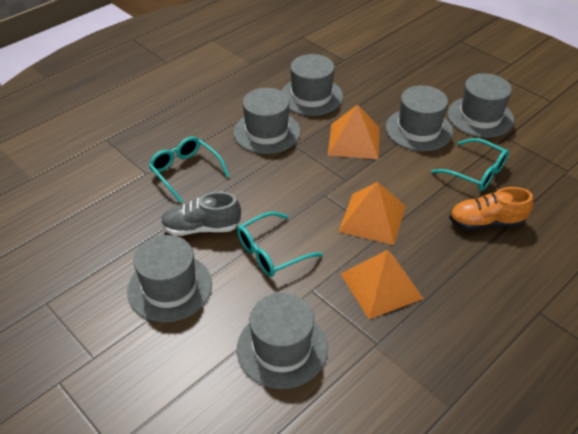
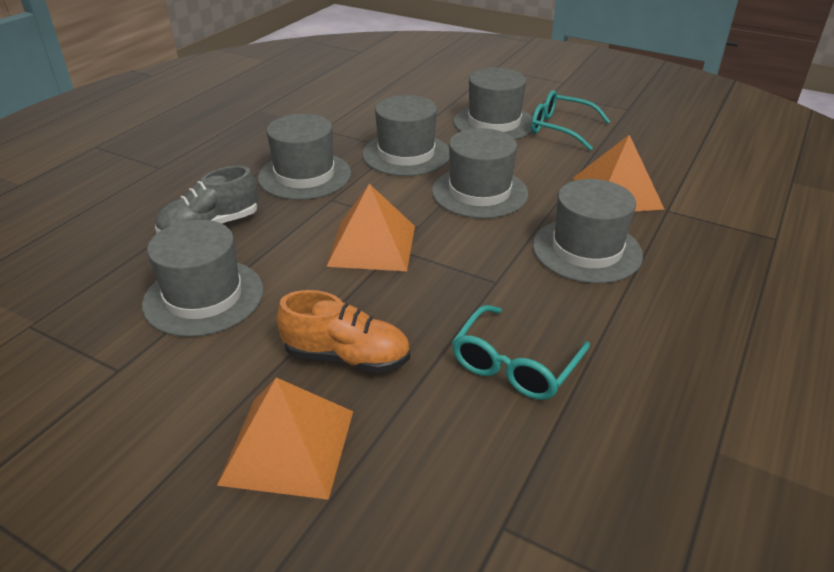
turquoise glasses: 3 -> 2

